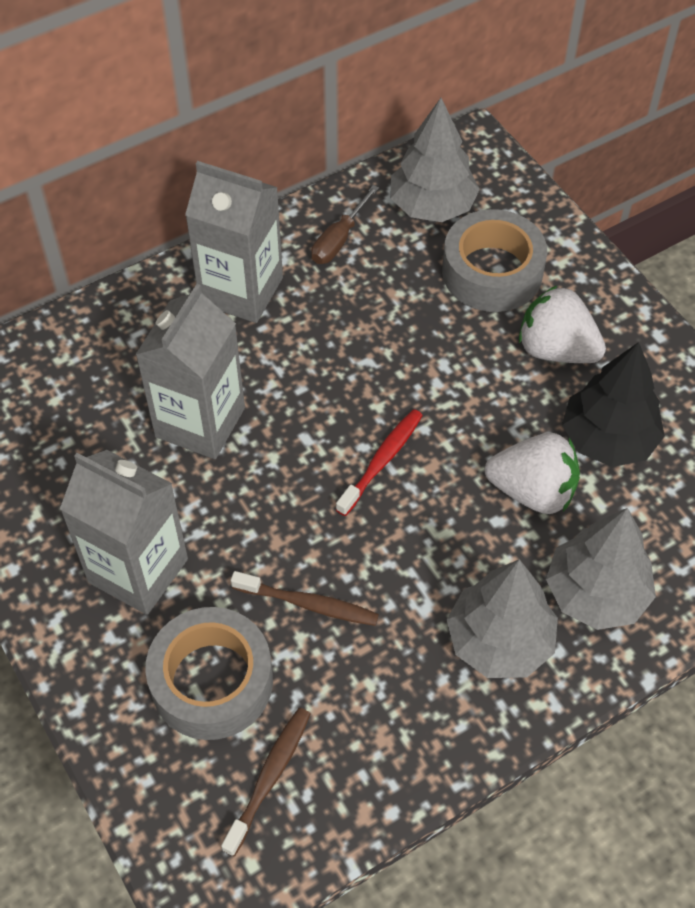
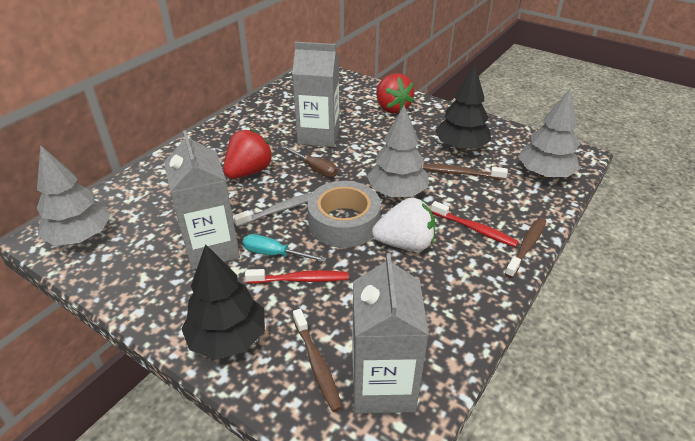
black tree: 1 -> 2
brown toothbrush: 2 -> 3
grey tape: 2 -> 1
grey toothbrush: 0 -> 1
red strawberry: 0 -> 2
red toothbrush: 1 -> 2
turquoise screwdriver: 0 -> 1
white strawberry: 2 -> 1

